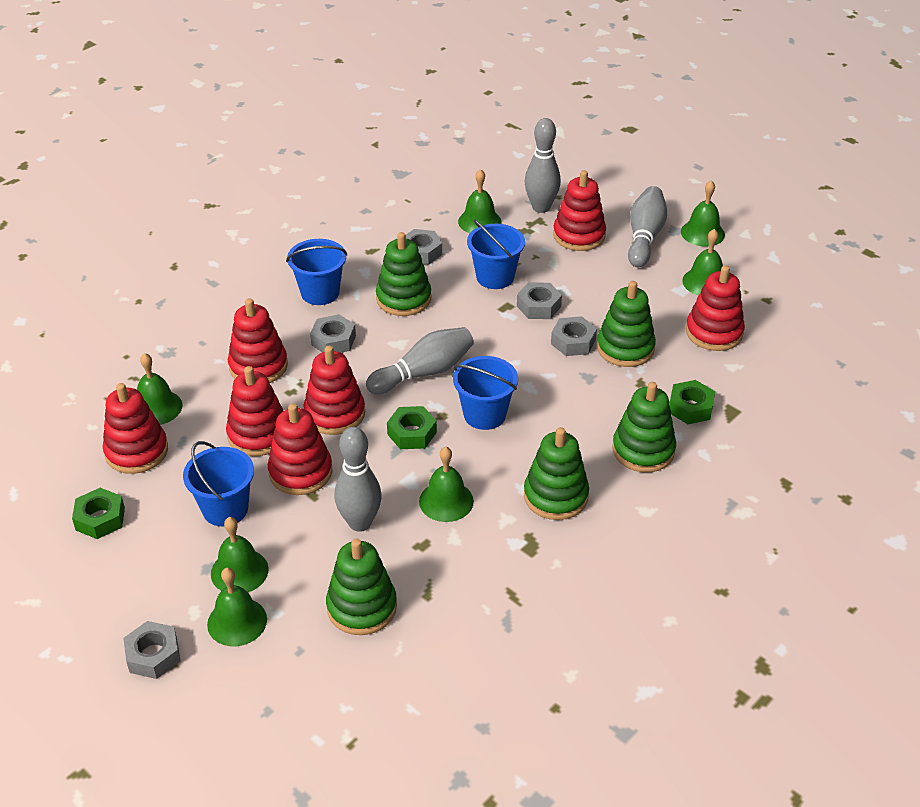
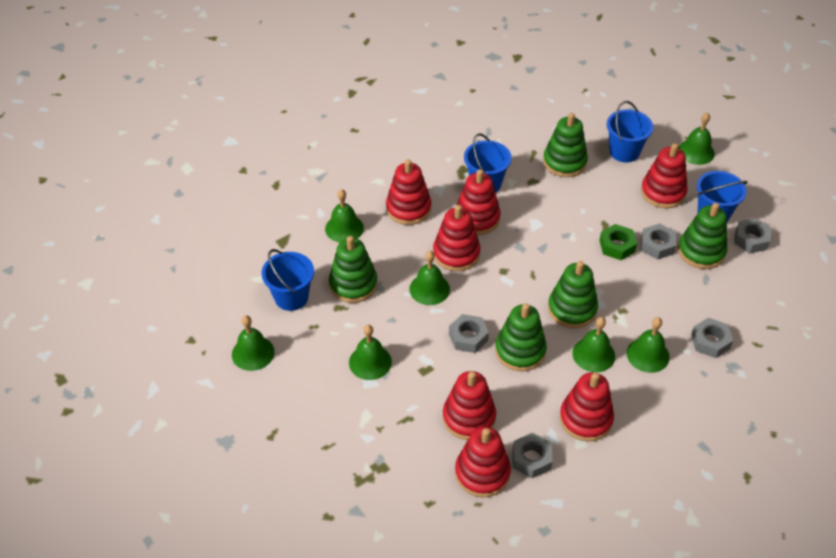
green nut: 3 -> 1
grey bowling pin: 4 -> 0

